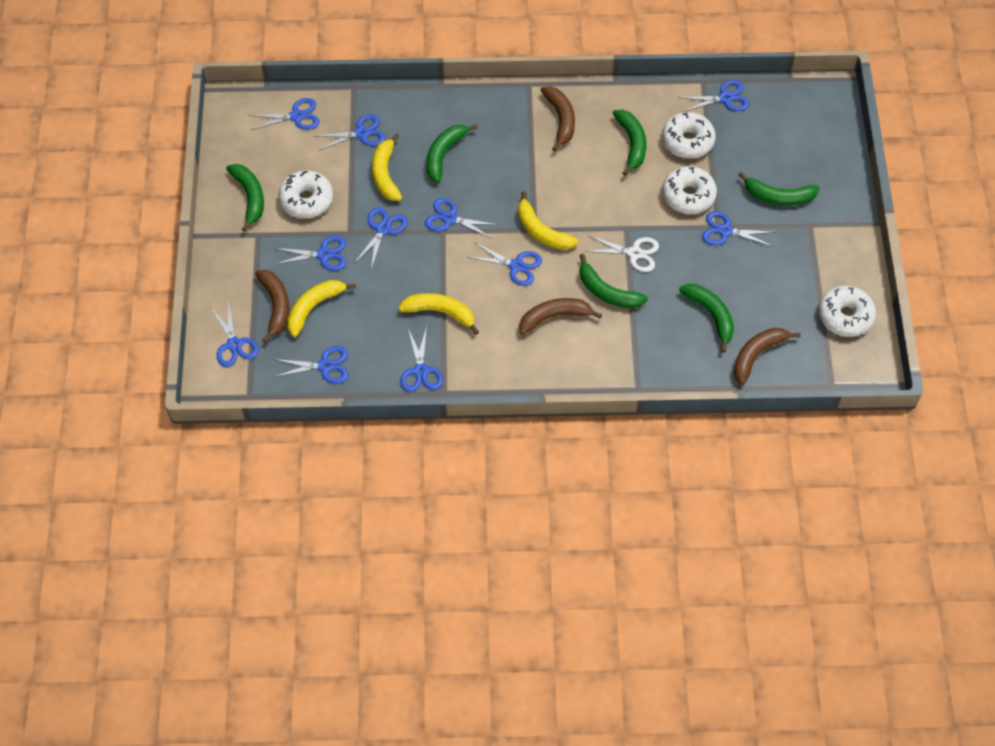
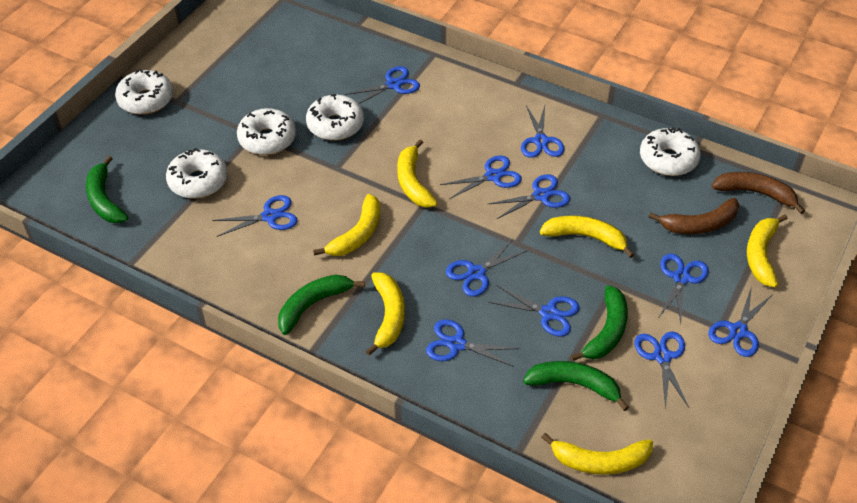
brown banana: 4 -> 2
green banana: 6 -> 4
white donut: 4 -> 5
white scissors: 1 -> 0
yellow banana: 4 -> 6

